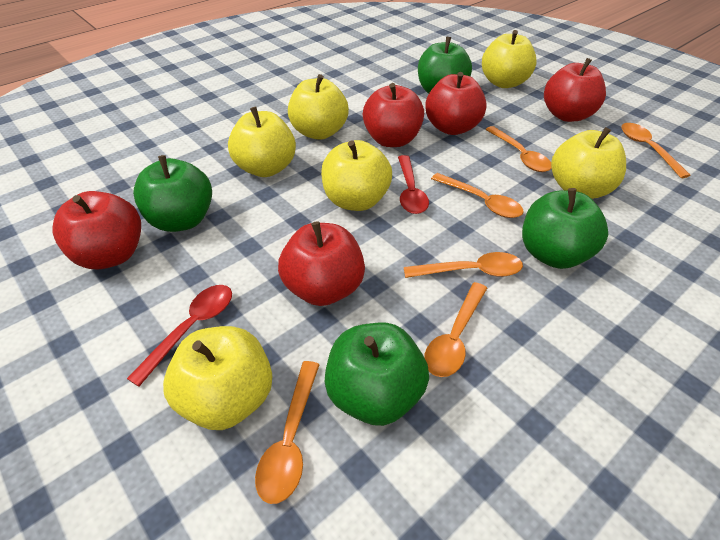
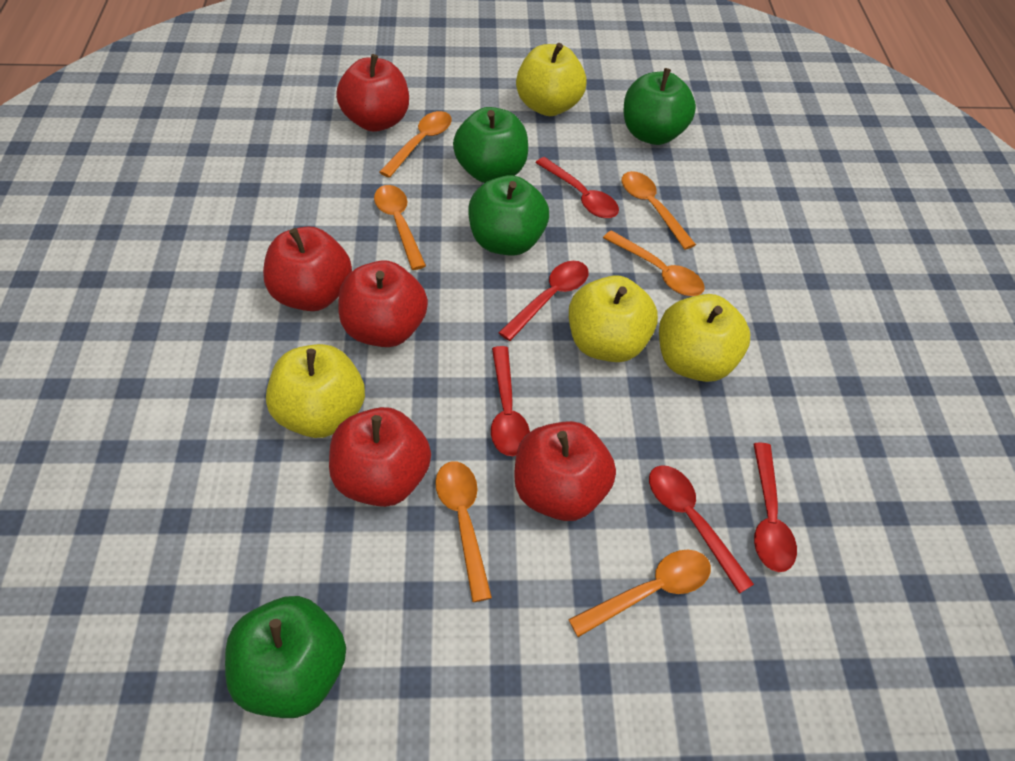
red spoon: 2 -> 5
yellow apple: 6 -> 4

